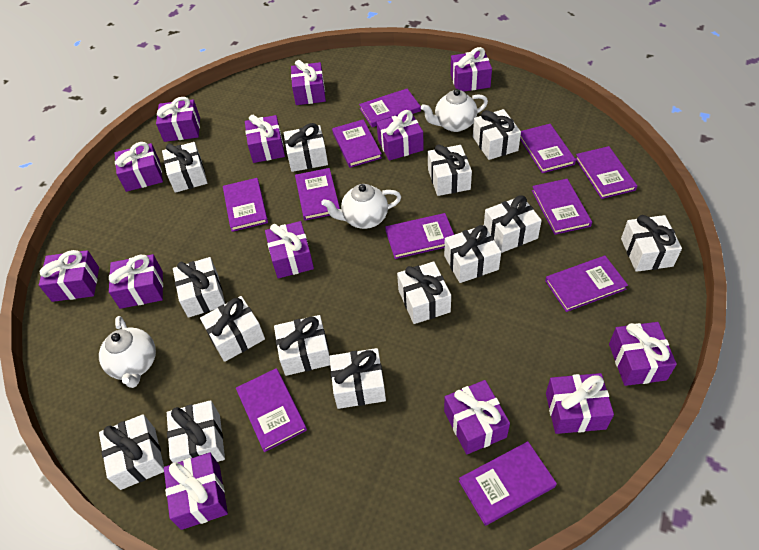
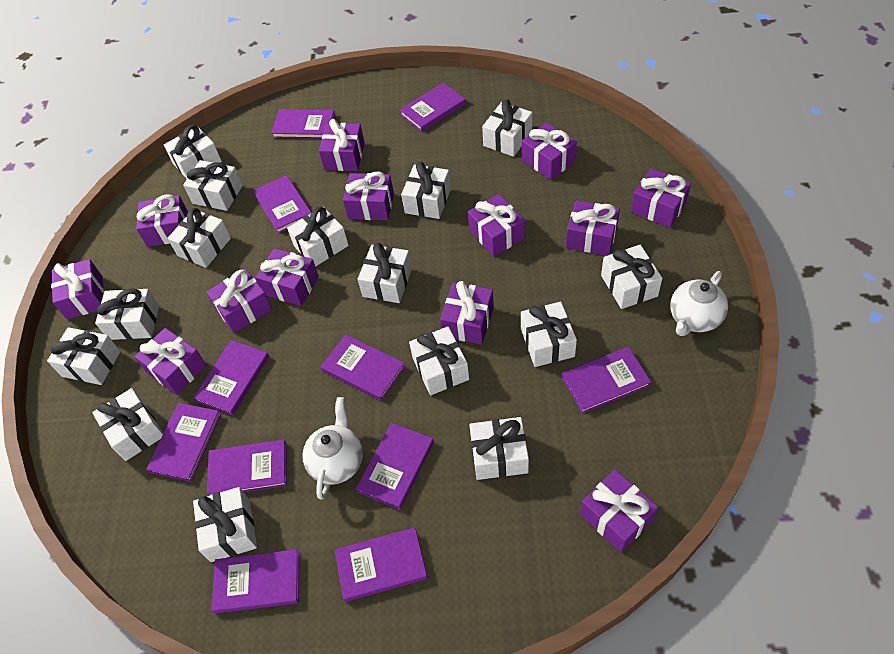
white gift: 14 -> 15
white teapot: 3 -> 2

